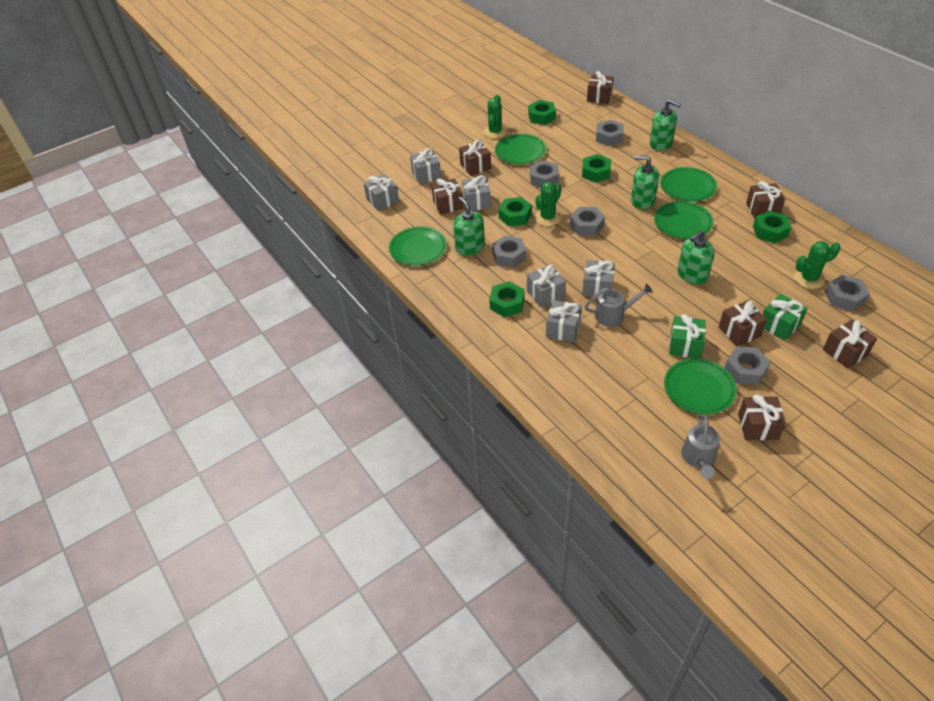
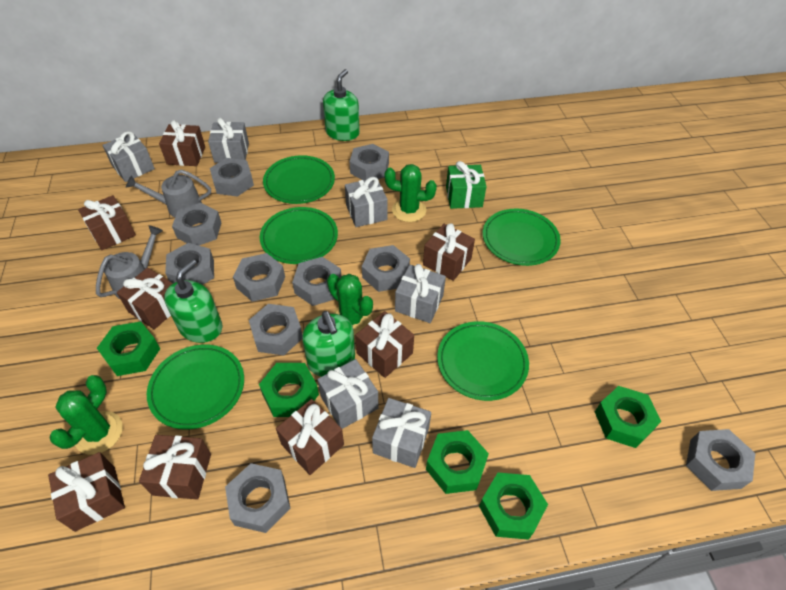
brown gift: 7 -> 8
green gift: 2 -> 1
green soap dispenser: 4 -> 3
grey nut: 6 -> 10

